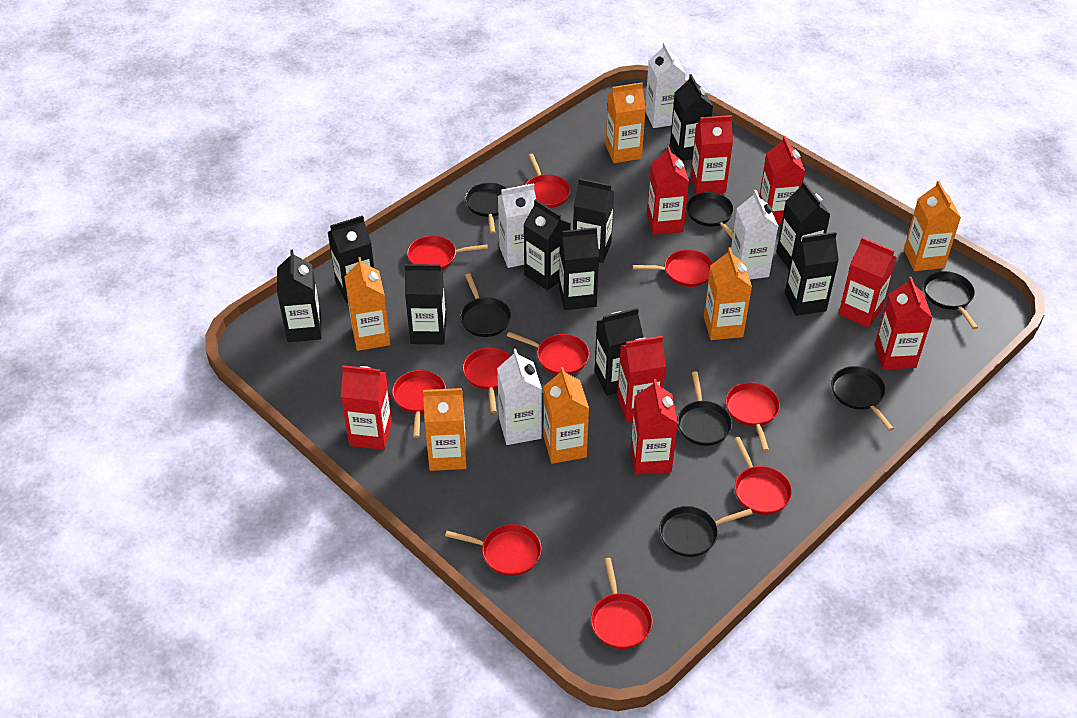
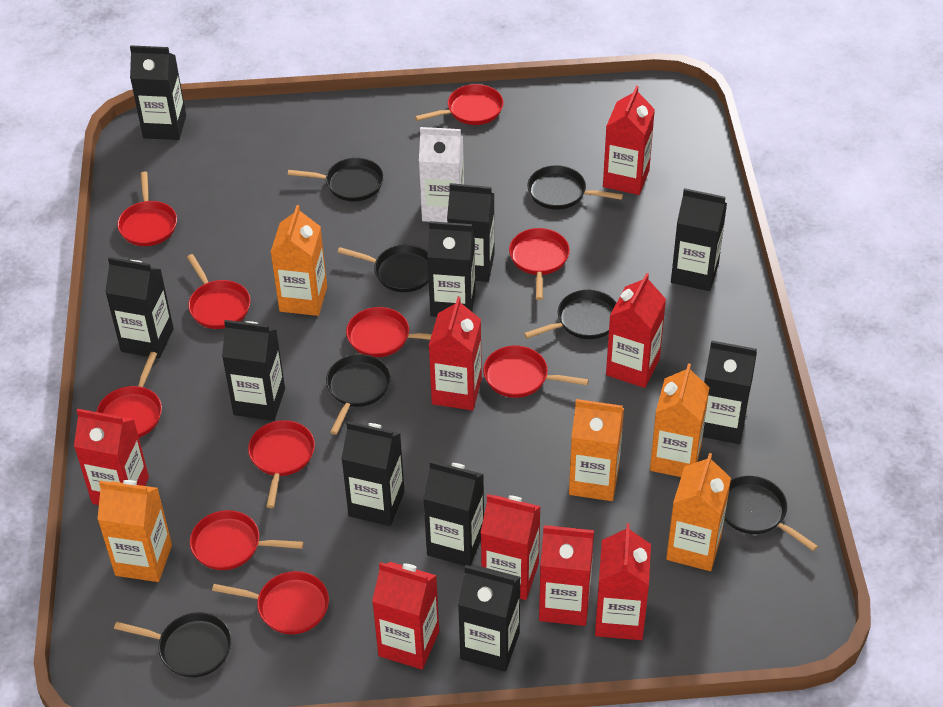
orange carton: 6 -> 5
white carton: 4 -> 1

